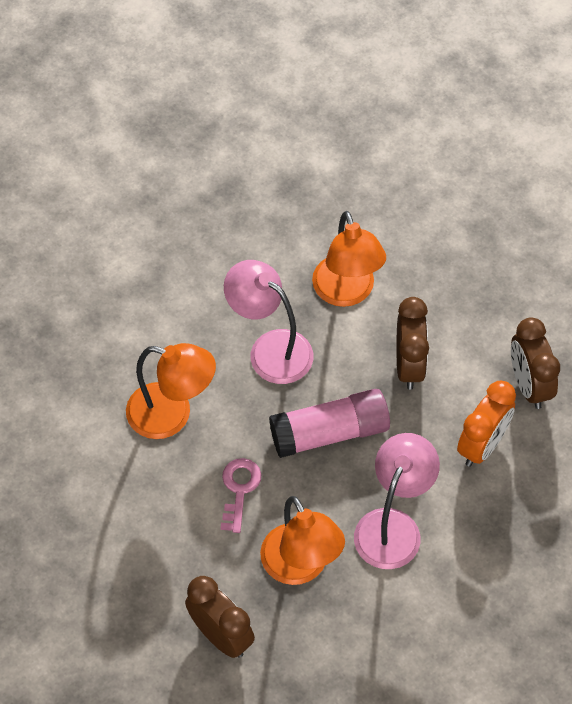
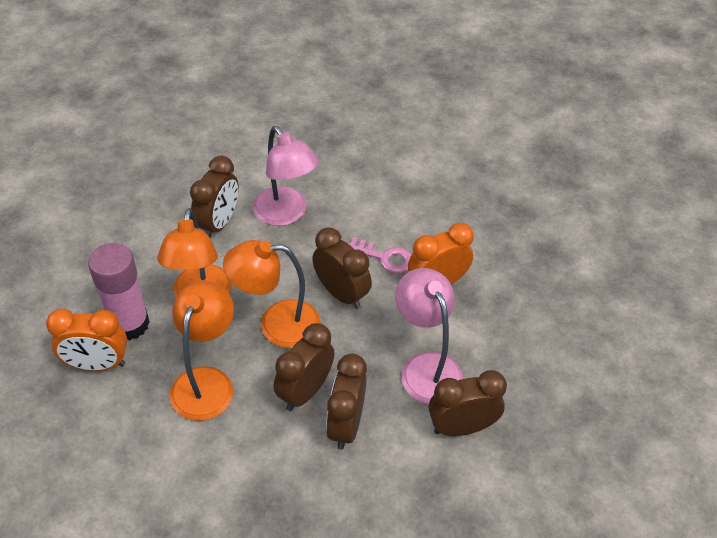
brown clock: 3 -> 5
orange clock: 1 -> 2

